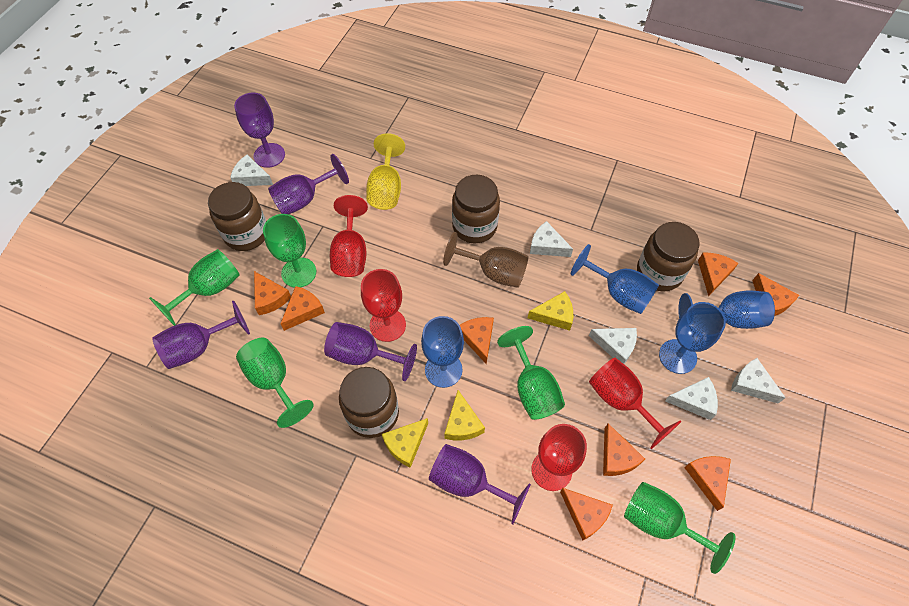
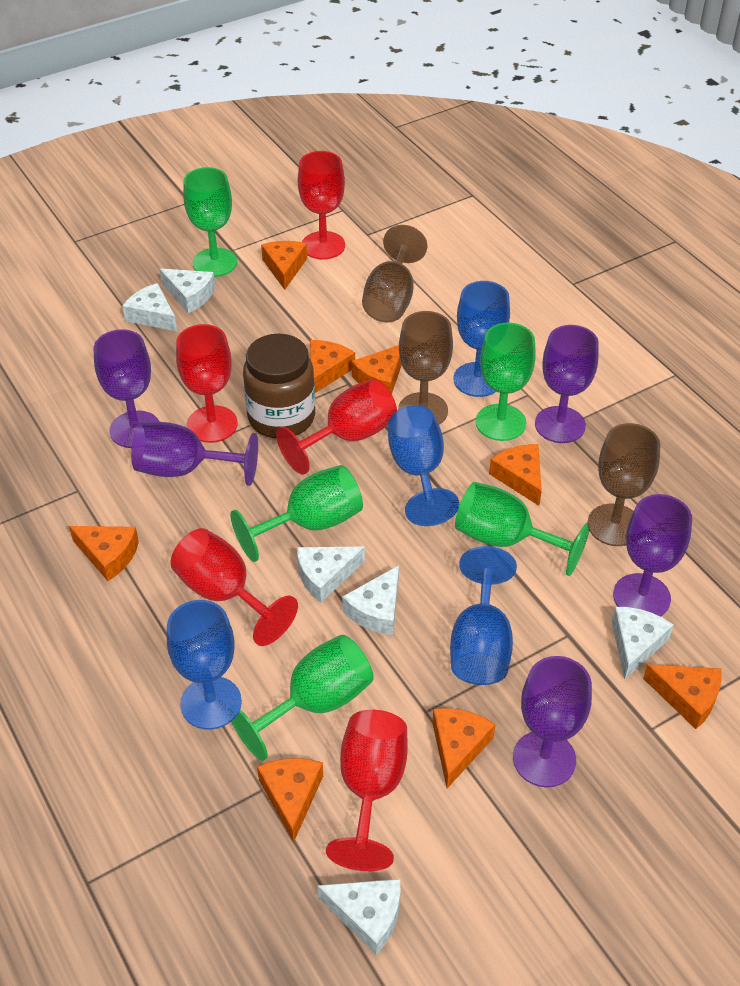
brown goblet: 1 -> 3
brown jar: 4 -> 1
red goblet: 4 -> 5
white cheese: 5 -> 6
yellow cheese: 3 -> 0
yellow goblet: 1 -> 0

